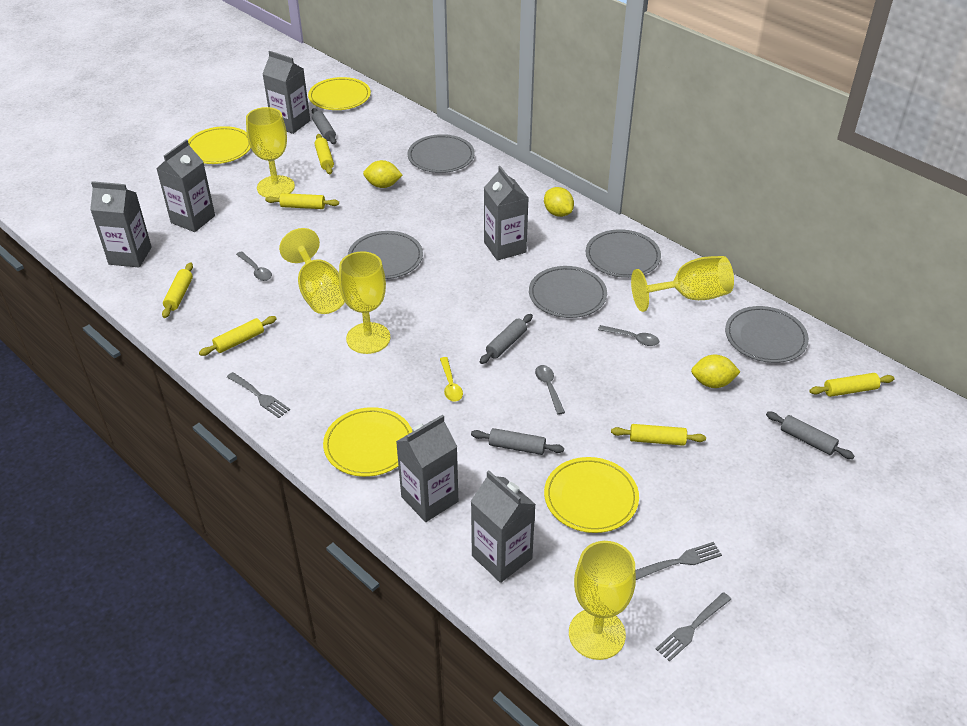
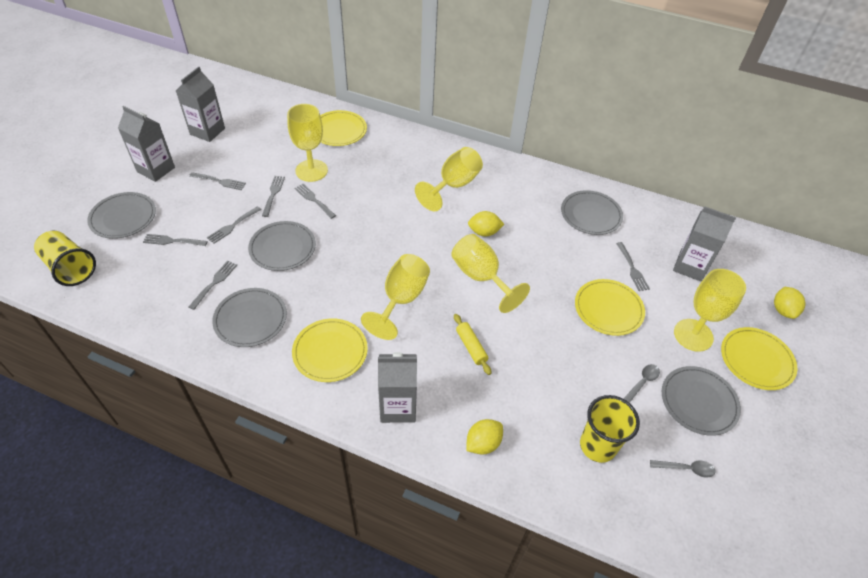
grey carton: 6 -> 4
grey fork: 3 -> 7
grey rolling pin: 4 -> 0
grey spoon: 3 -> 2
yellow cup: 0 -> 2
yellow rolling pin: 6 -> 1
yellow spoon: 1 -> 0

